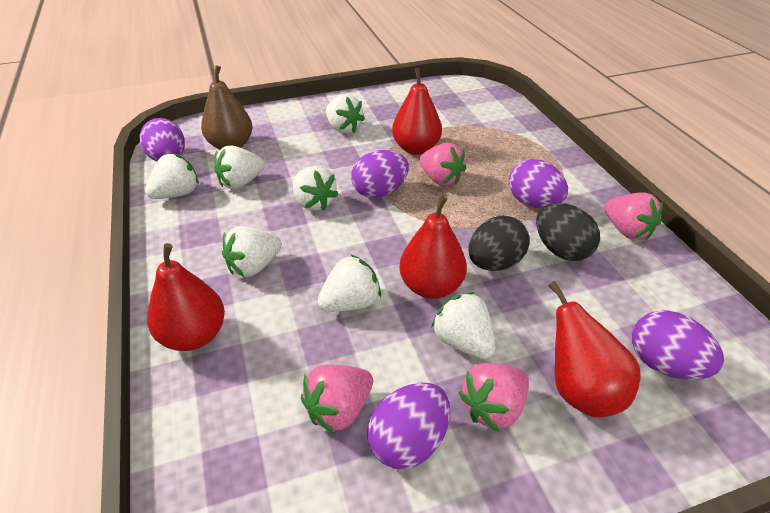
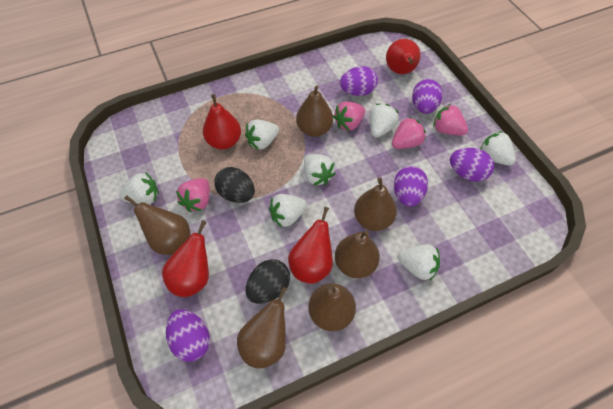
brown pear: 1 -> 6

